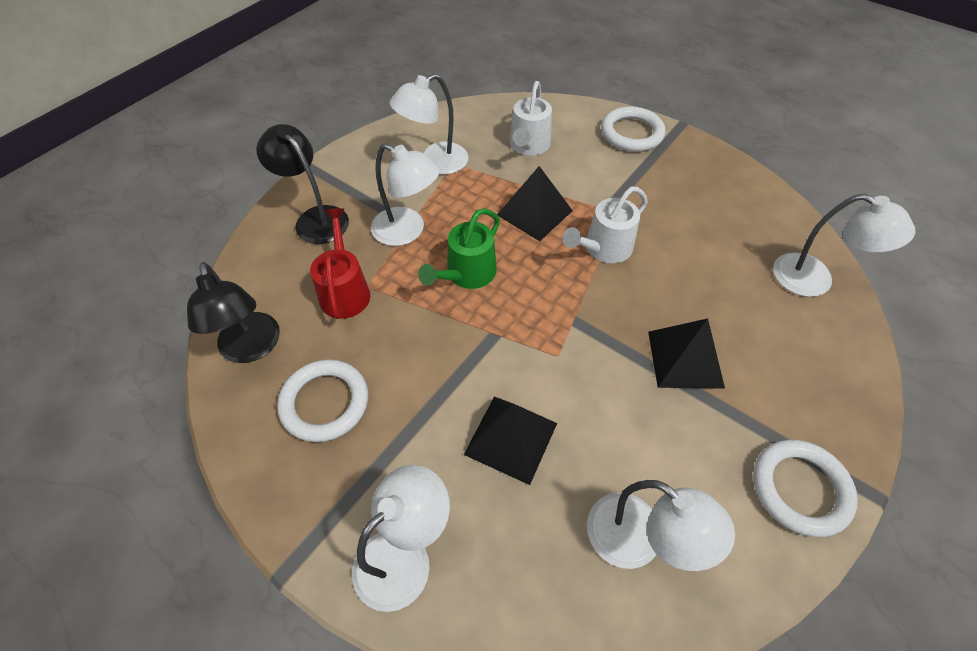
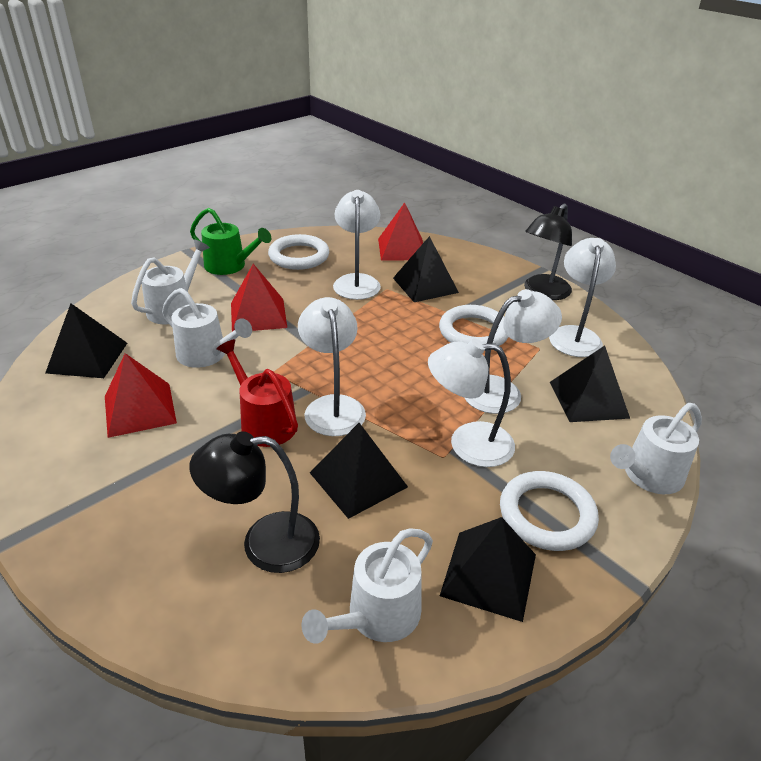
black pyramid: 3 -> 5
red pyramid: 0 -> 3
white watering can: 2 -> 4

